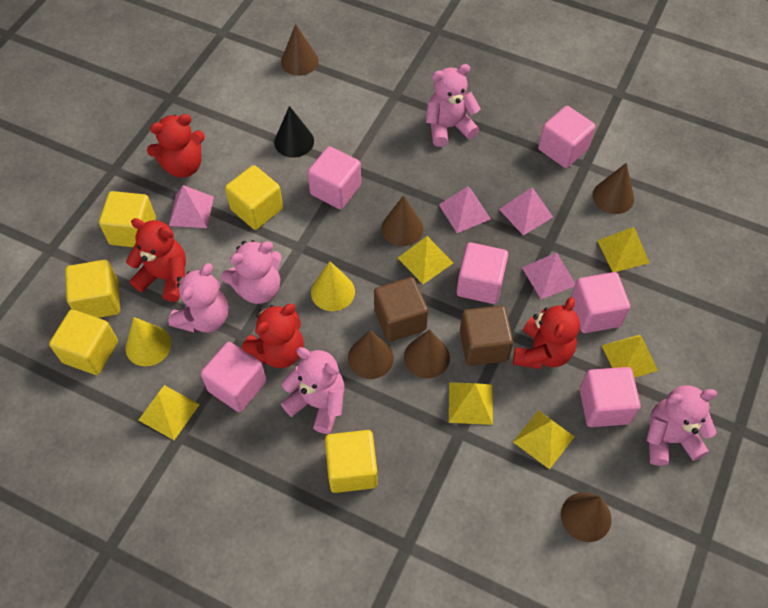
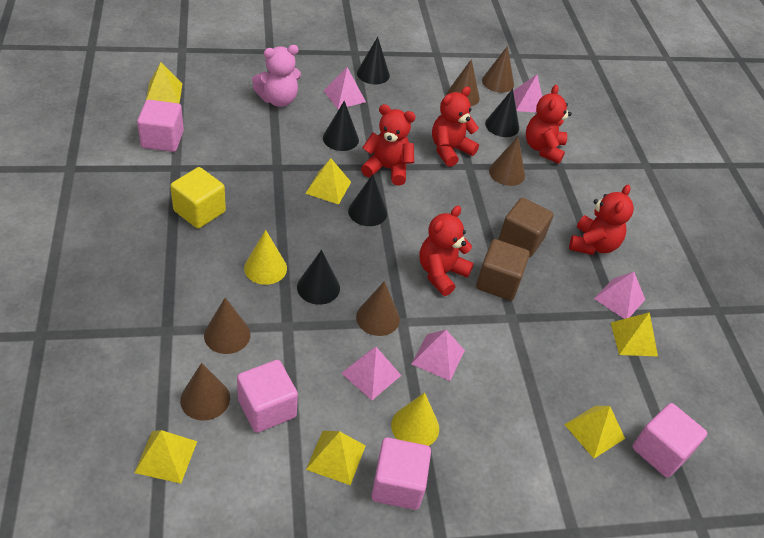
black cone: 1 -> 5
pink cube: 6 -> 4
pink pyramid: 4 -> 5
pink teddy bear: 5 -> 1
red teddy bear: 4 -> 5
yellow cube: 5 -> 1

